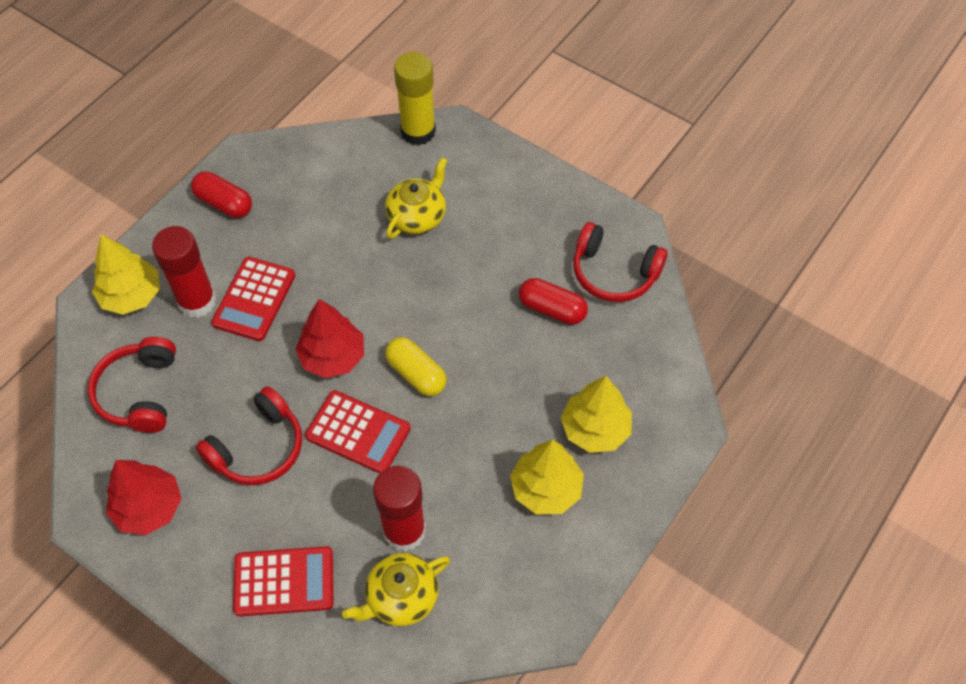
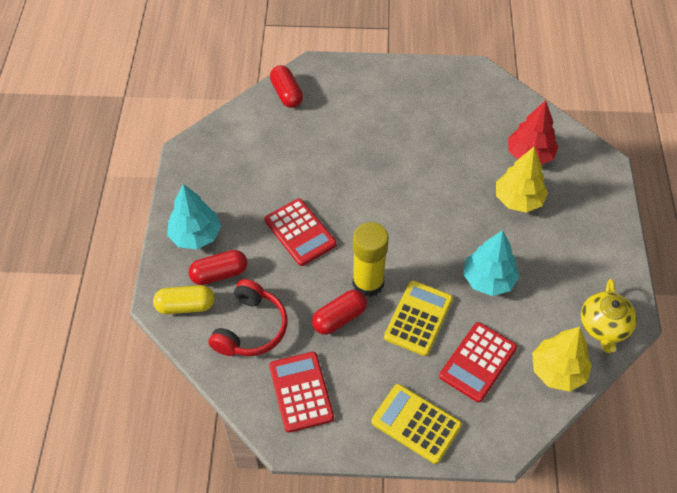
red capsule: 2 -> 3
red glue stick: 2 -> 0
red headphones: 3 -> 1
red tree: 2 -> 1
turquoise tree: 0 -> 2
yellow calculator: 0 -> 2
yellow teapot: 2 -> 1
yellow tree: 3 -> 2

